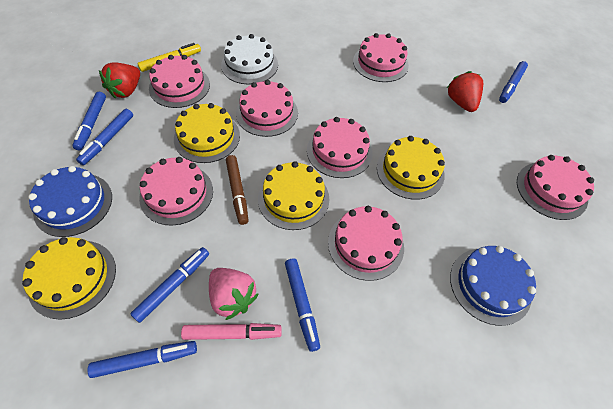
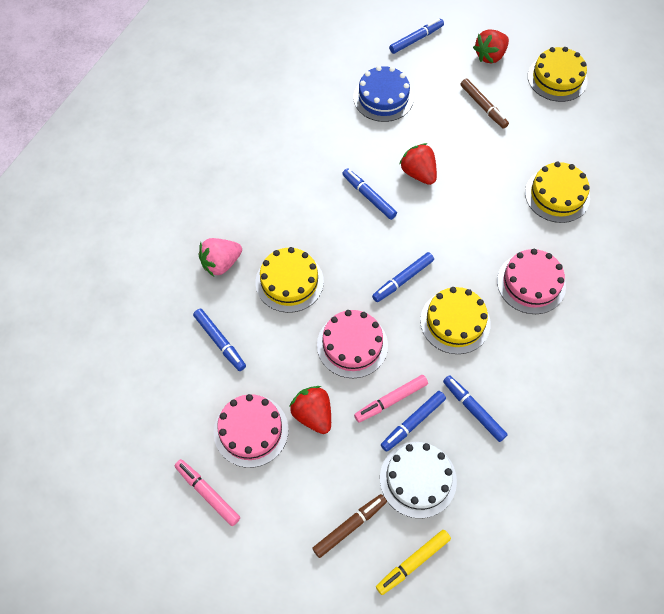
blue cake: 2 -> 1
brown marker: 1 -> 2
pink cake: 7 -> 3
pink marker: 1 -> 2
red strawberry: 2 -> 3

